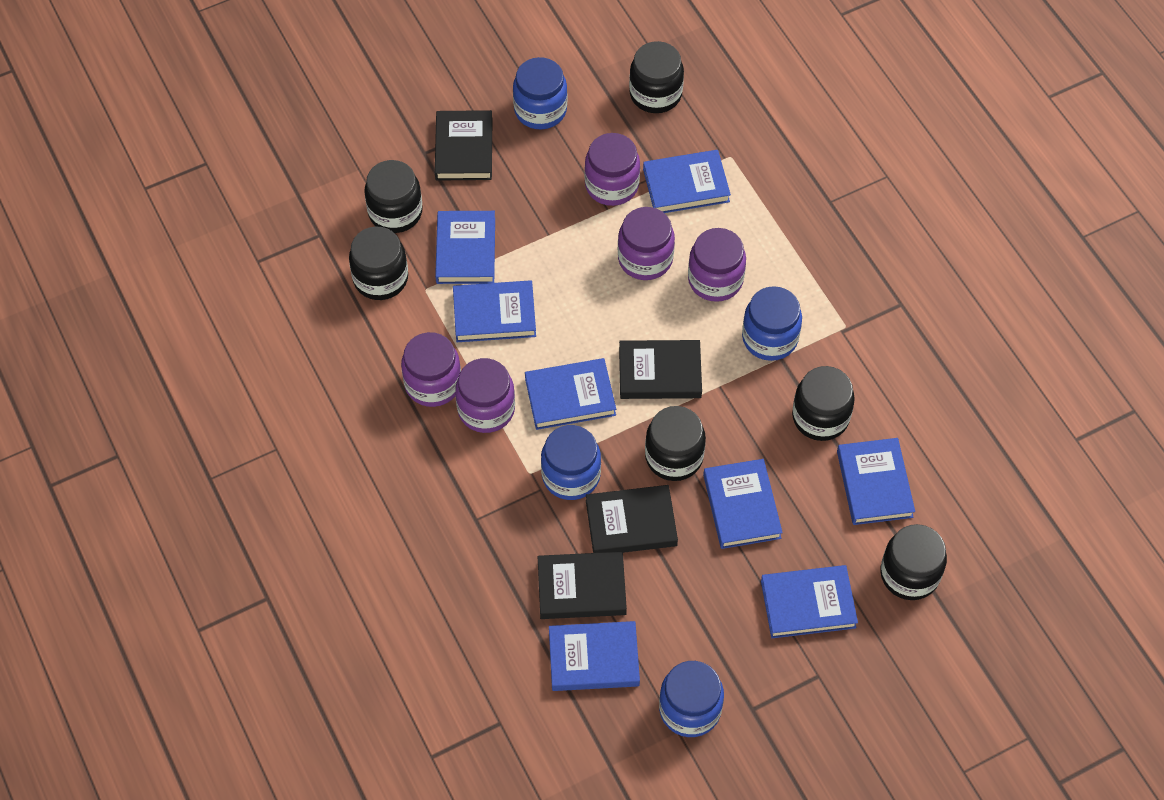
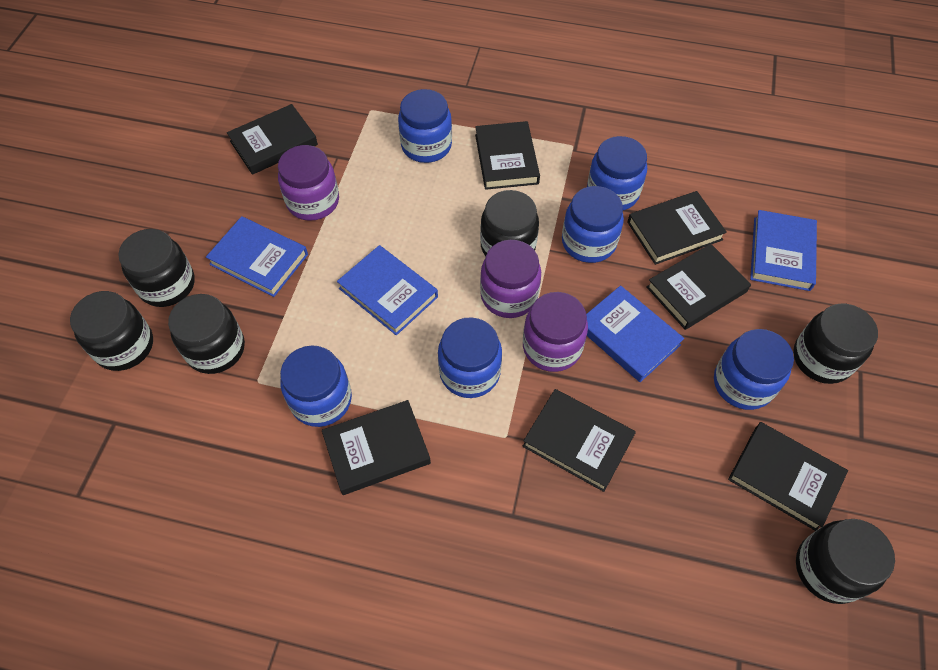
black book: 4 -> 7
blue book: 8 -> 4
blue jar: 4 -> 6
purple jar: 5 -> 3

